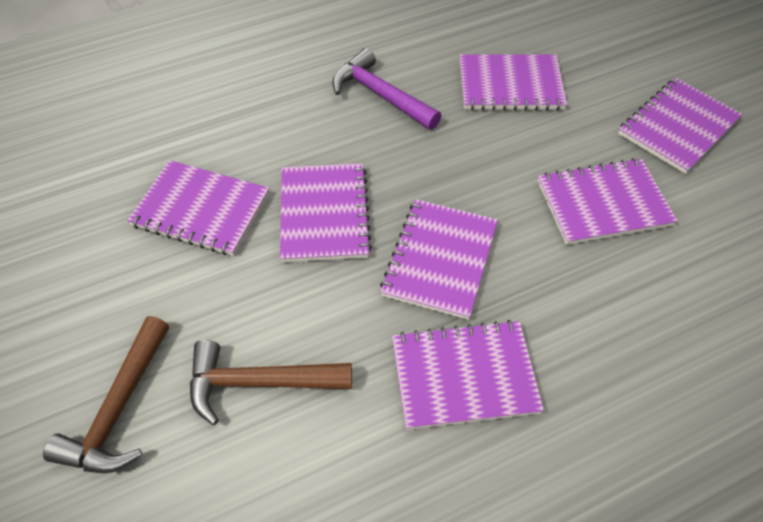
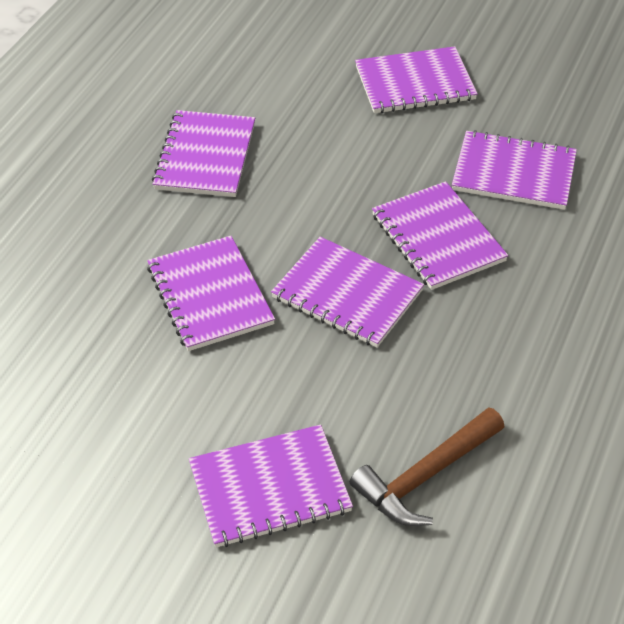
brown hammer: 2 -> 1
purple hammer: 1 -> 0

